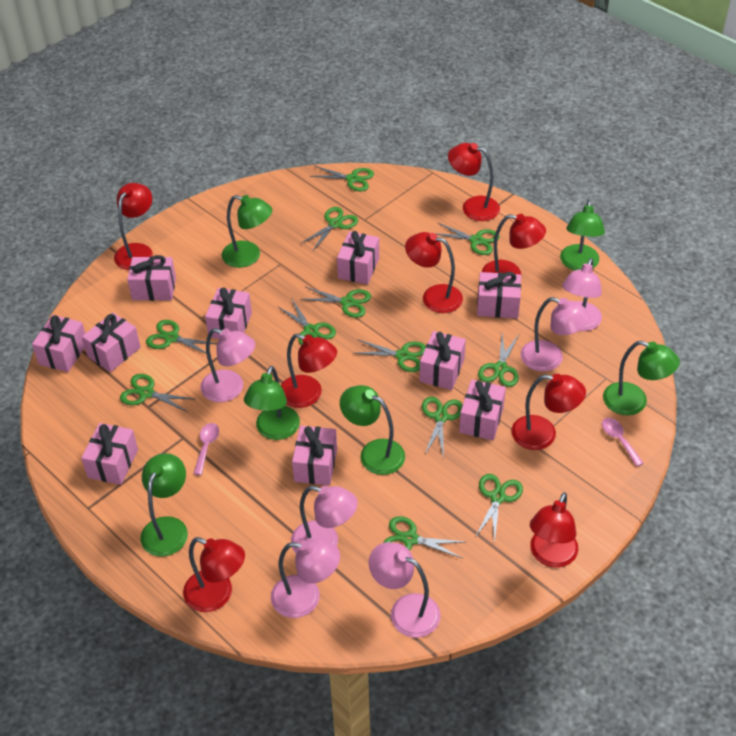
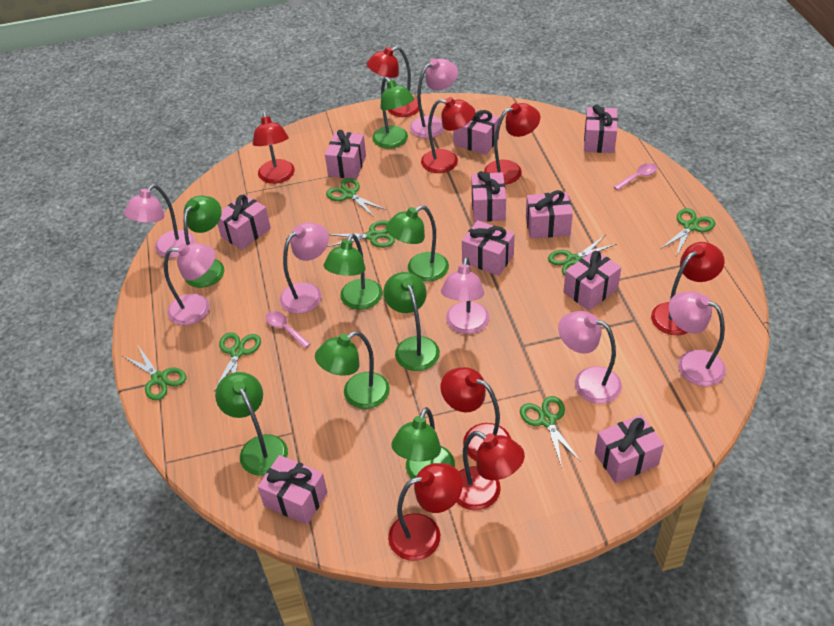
green lamp: 6 -> 8
green scissors: 12 -> 7
pink lamp: 6 -> 7

